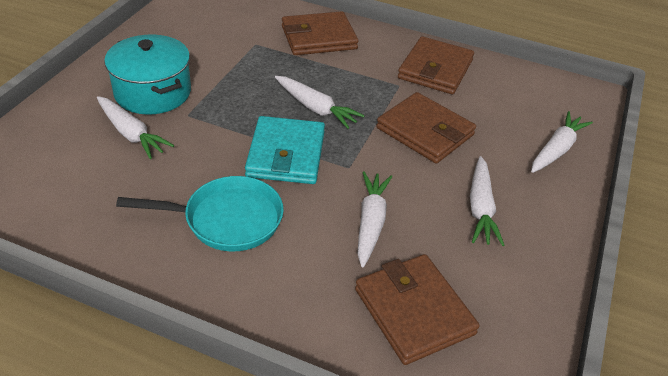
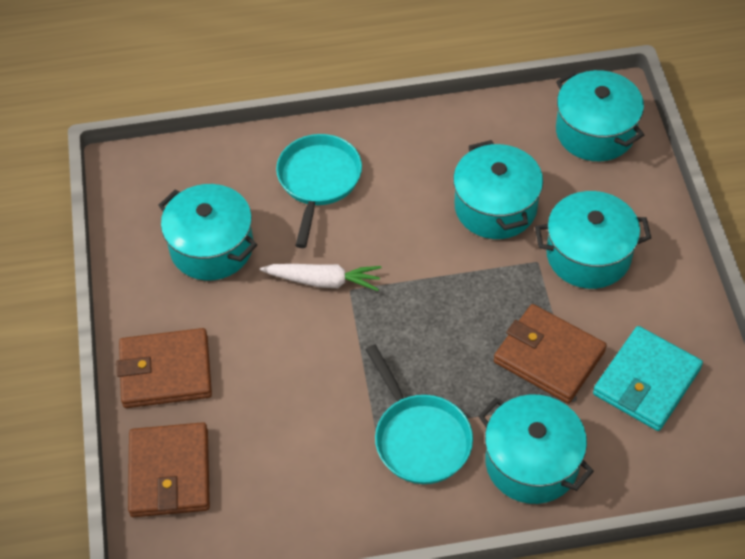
brown wallet: 4 -> 3
turquoise pan: 1 -> 2
turquoise pot: 1 -> 5
white carrot: 5 -> 1

